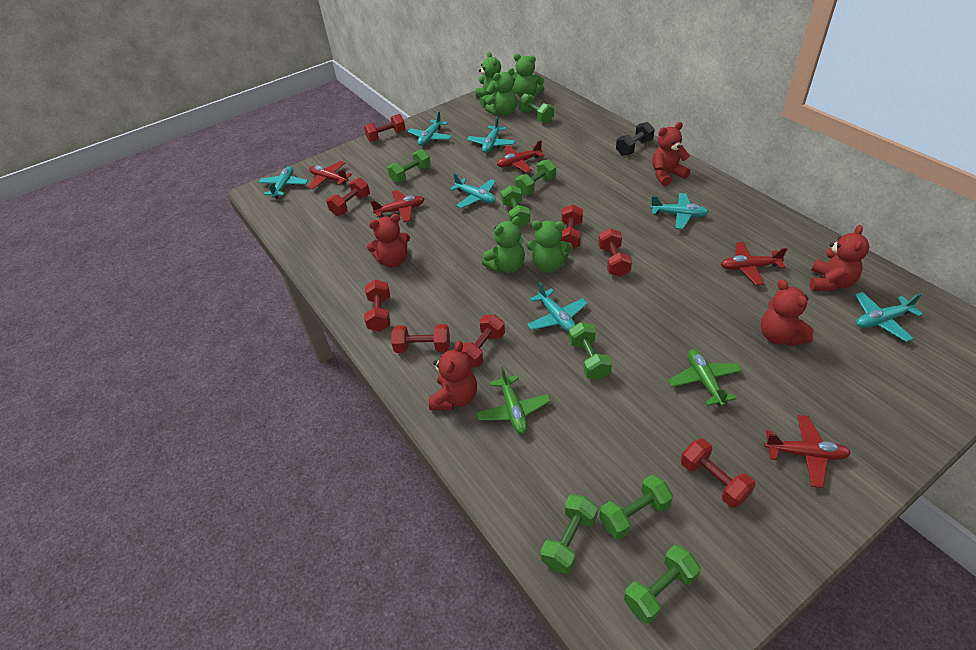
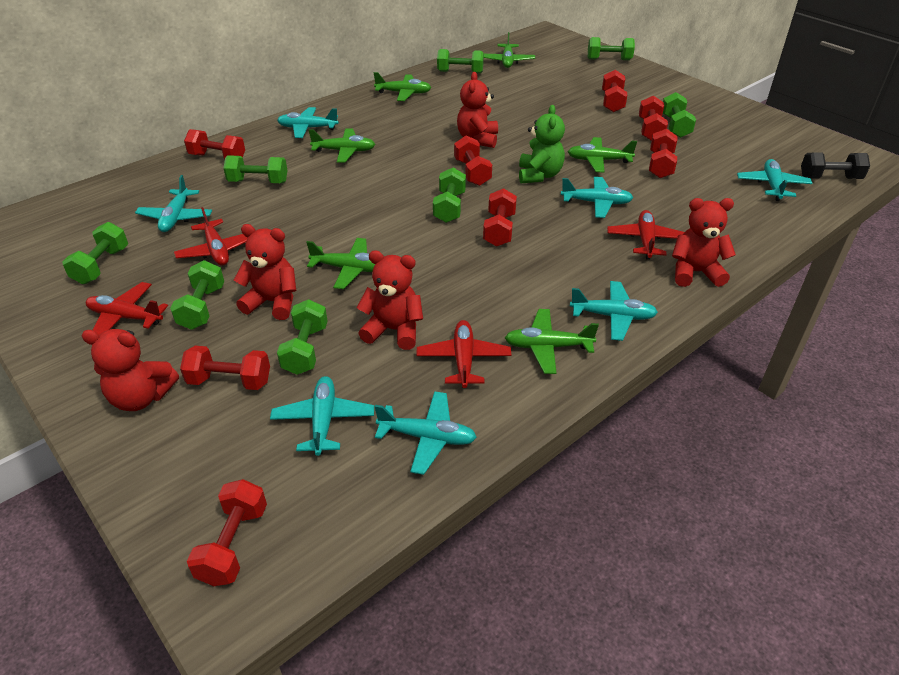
green plane: 2 -> 6
green teddy bear: 5 -> 1
red plane: 5 -> 4

